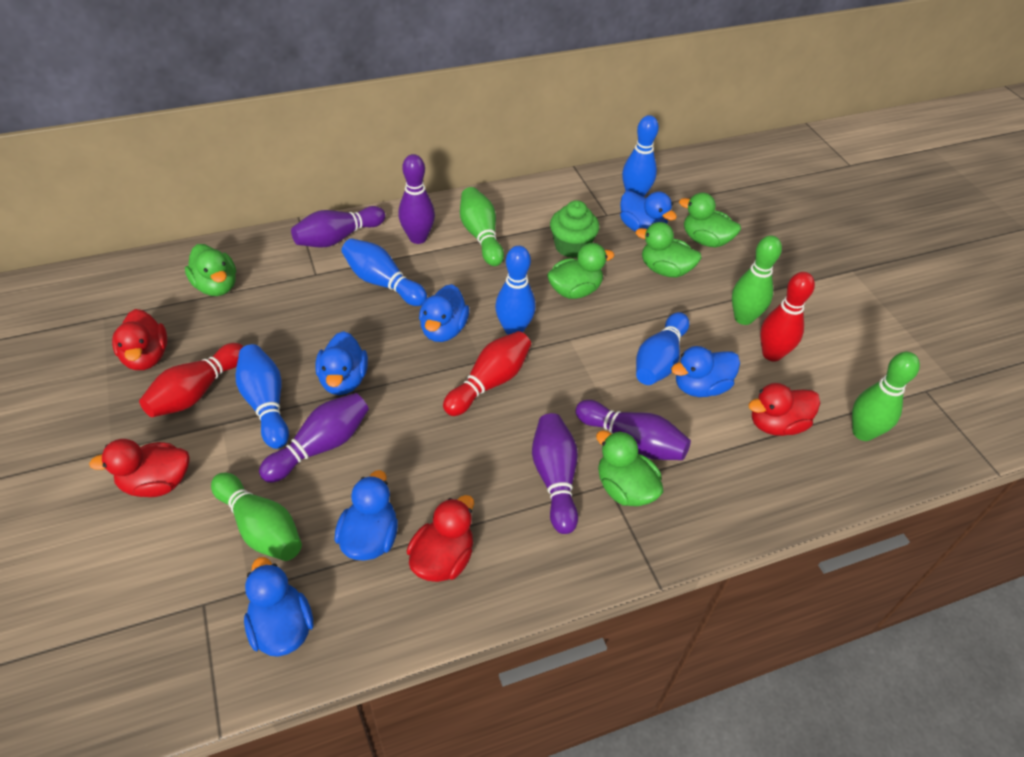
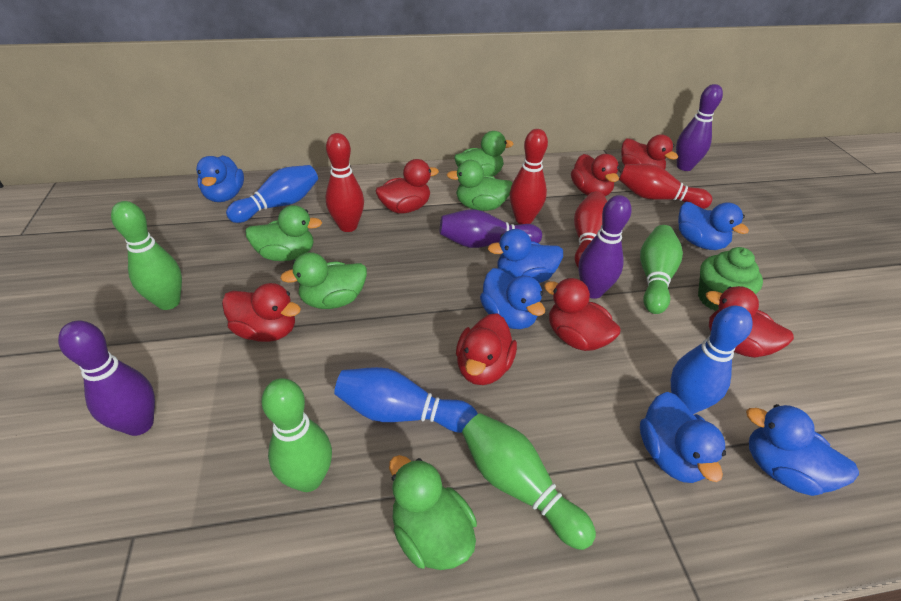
blue bowling pin: 5 -> 3
purple bowling pin: 5 -> 4
red bowling pin: 3 -> 4
red duck: 4 -> 7

